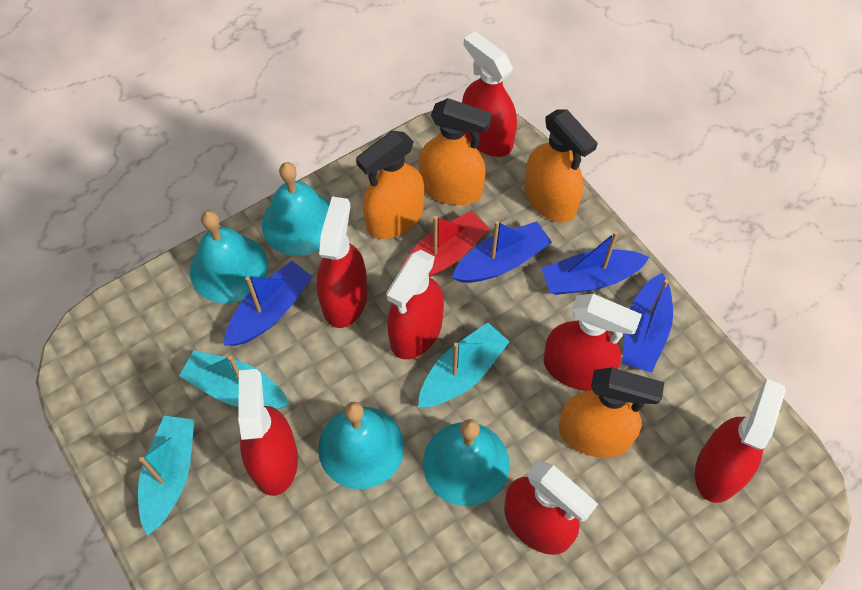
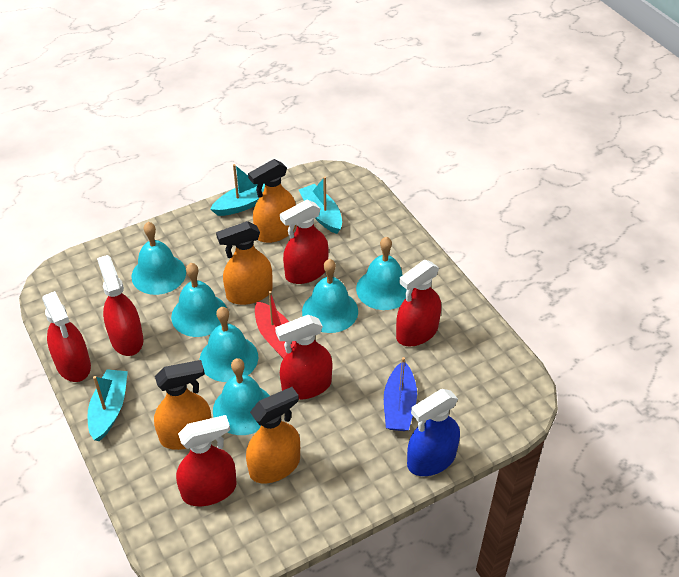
blue boat: 4 -> 1
blue spray bottle: 0 -> 1
red spray bottle: 7 -> 6
turquoise bell: 4 -> 6

